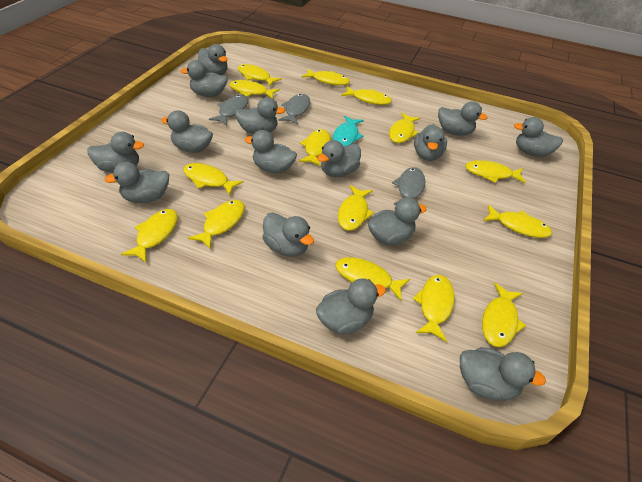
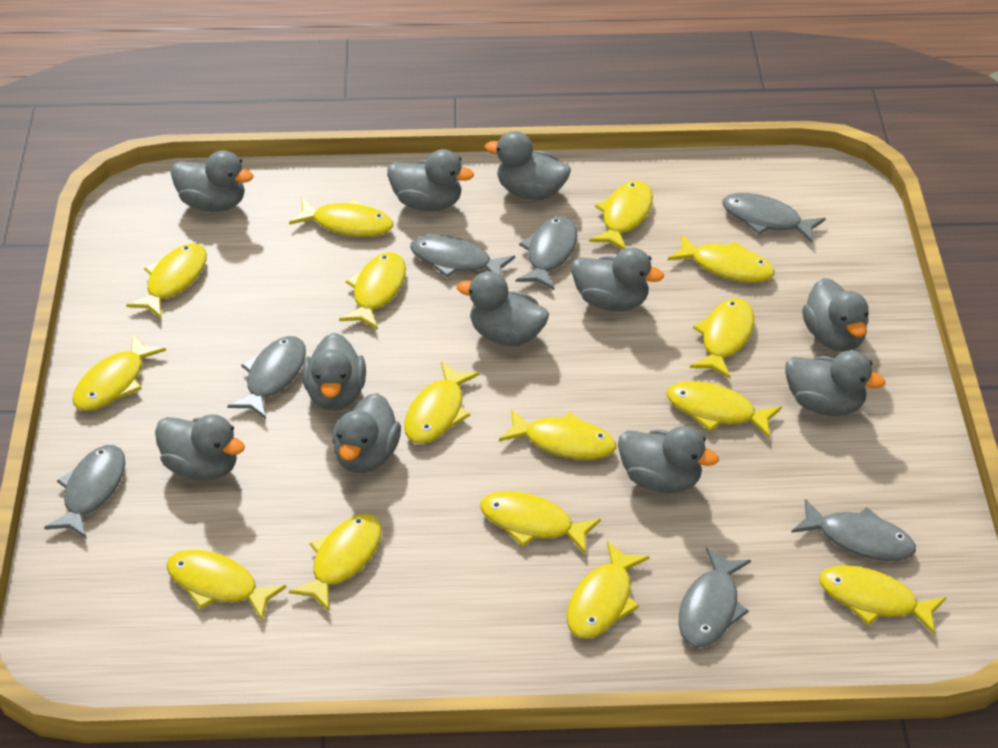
grey duck: 15 -> 11
grey fish: 3 -> 7
turquoise fish: 1 -> 0

